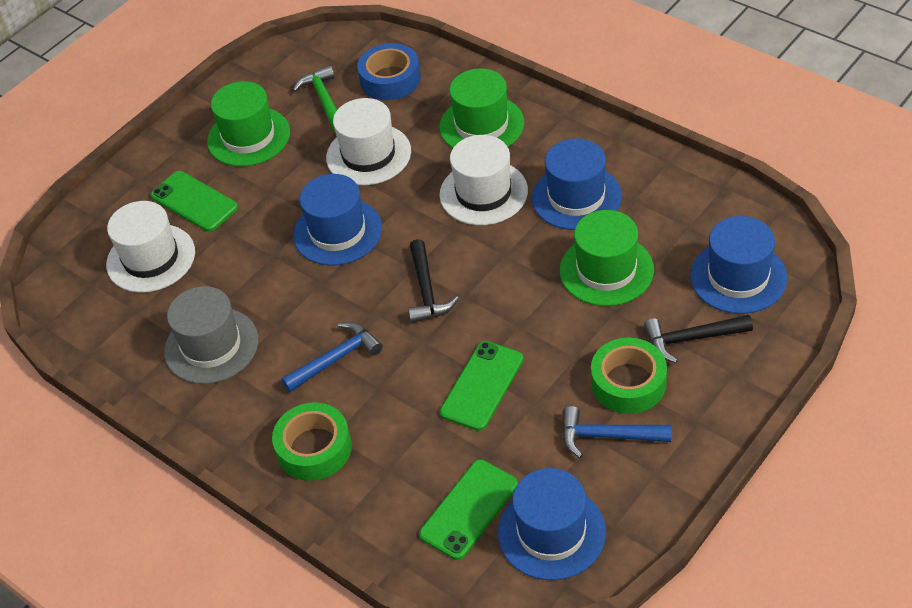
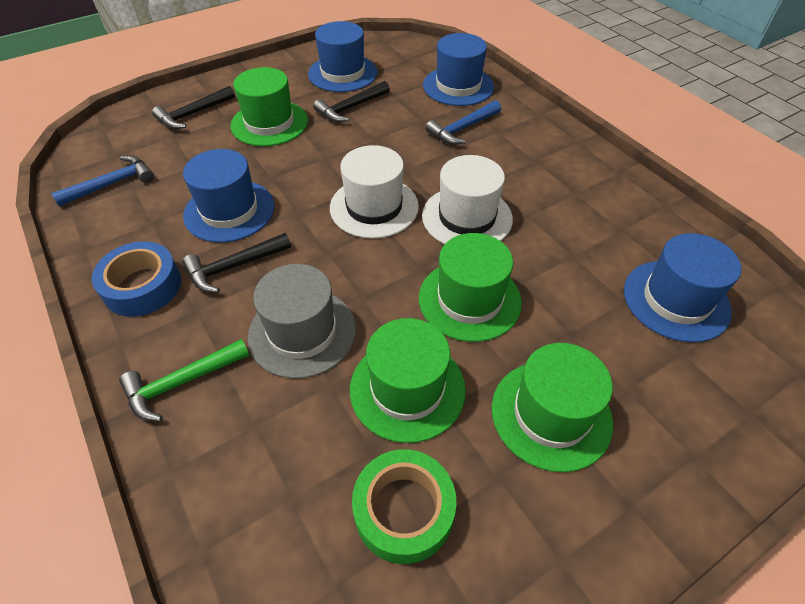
black hammer: 2 -> 3
green hat: 3 -> 4
green phone: 3 -> 0
green tape: 2 -> 1
white hat: 3 -> 2

